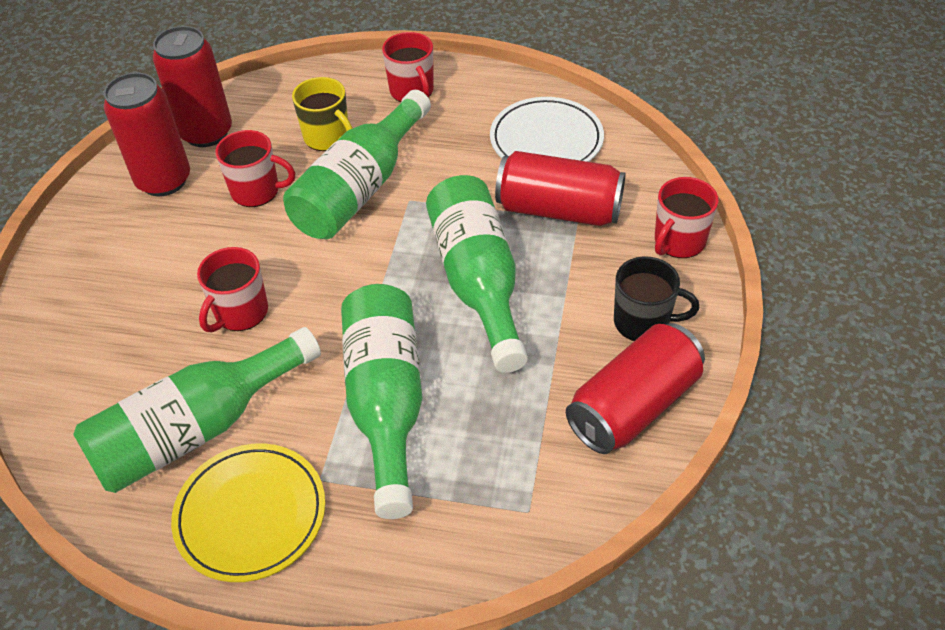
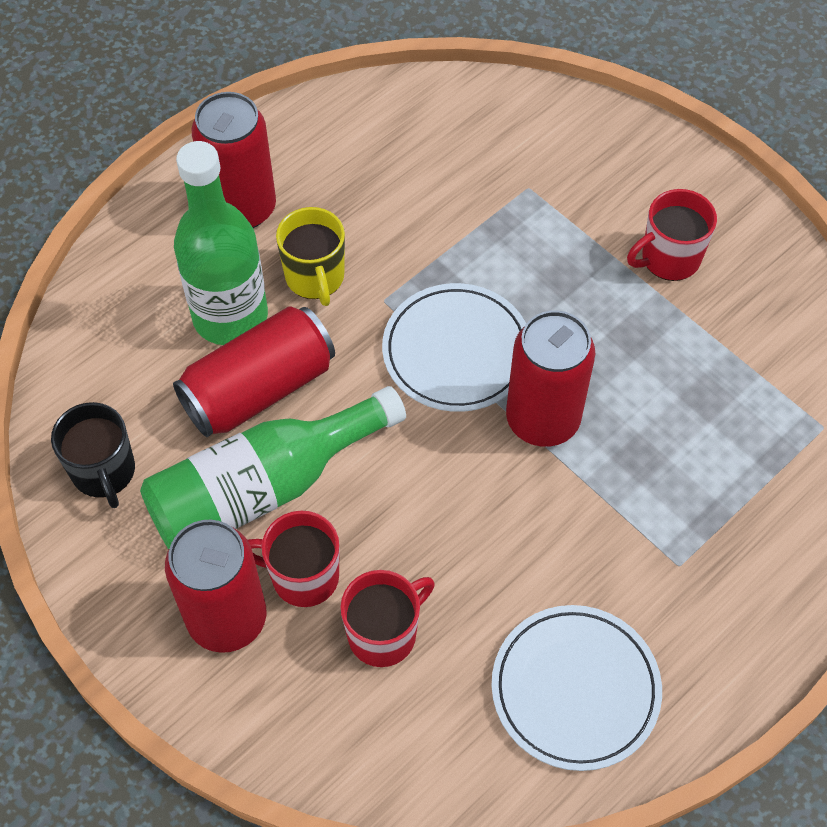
green bottle: 4 -> 2
red mug: 4 -> 3
white plate: 1 -> 2
yellow plate: 1 -> 0

